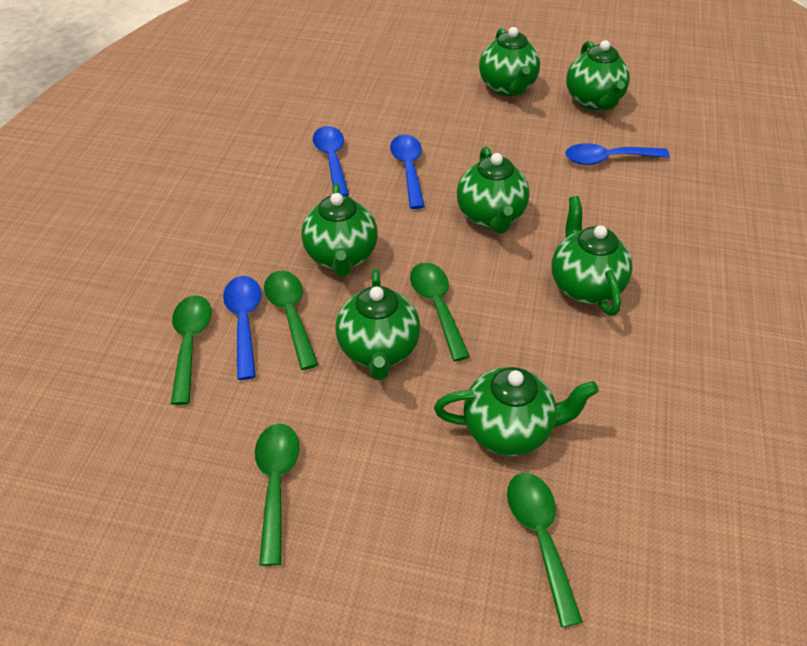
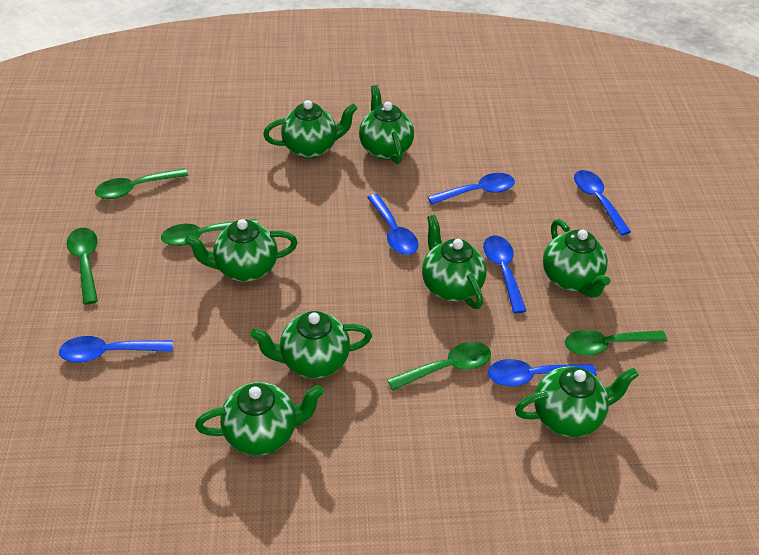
blue spoon: 4 -> 6
green teapot: 7 -> 8

